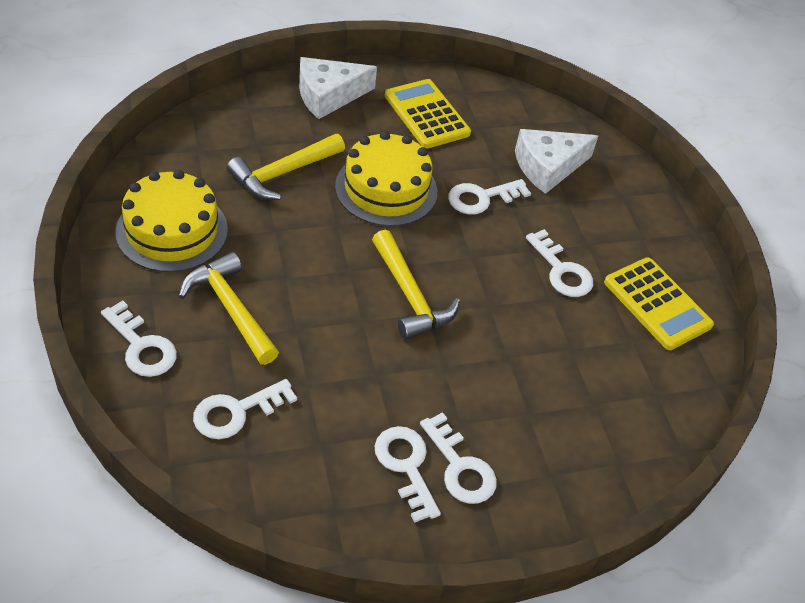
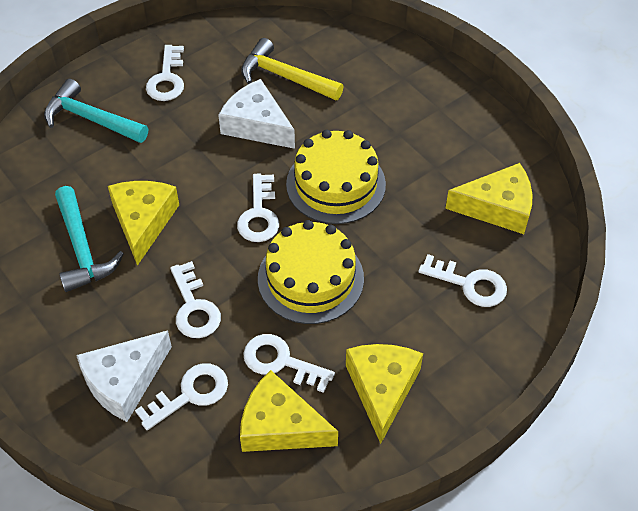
turquoise hammer: 0 -> 2
yellow calculator: 2 -> 0
yellow cheese: 0 -> 4
yellow hammer: 3 -> 1

